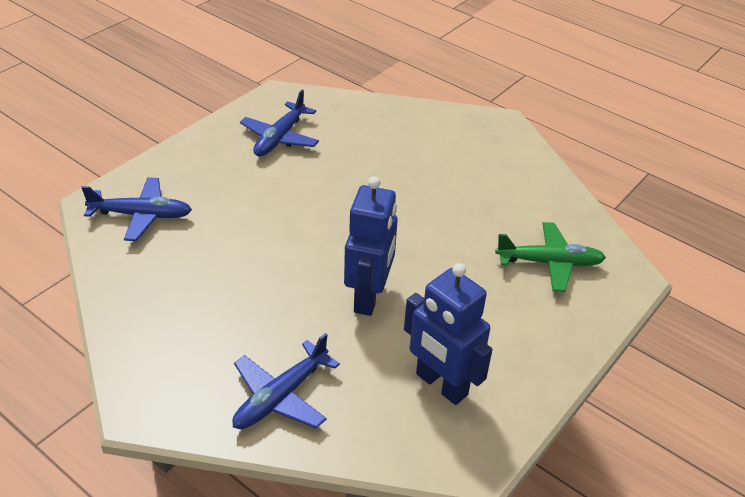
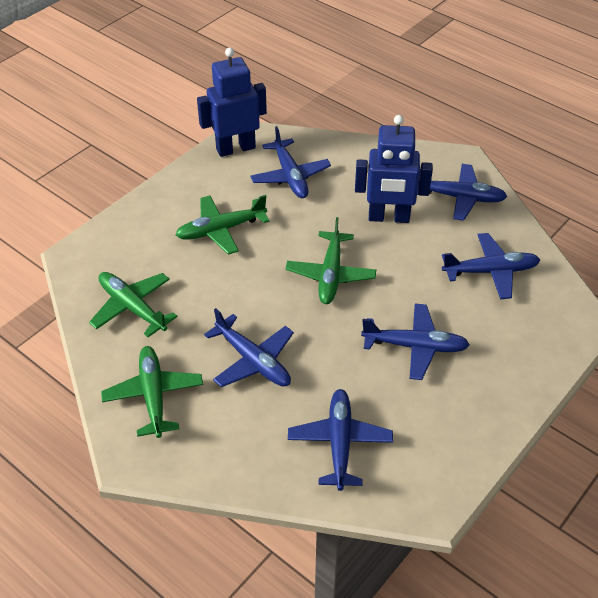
blue plane: 3 -> 6
green plane: 1 -> 4

